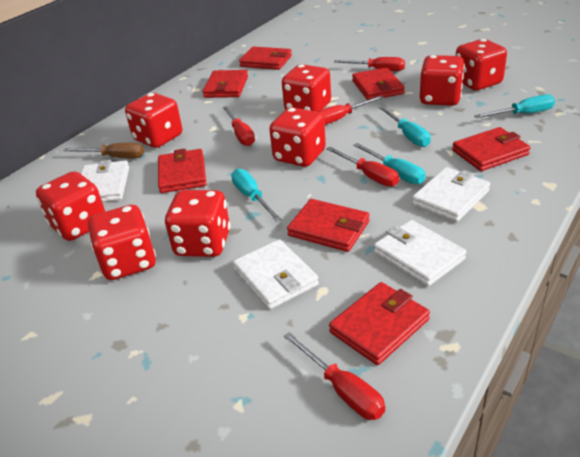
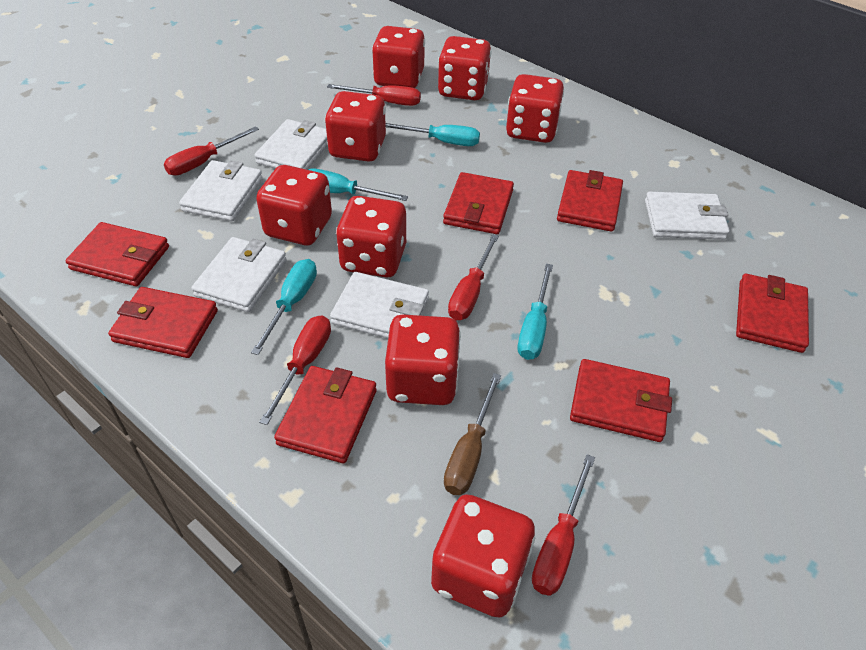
white wallet: 4 -> 5

